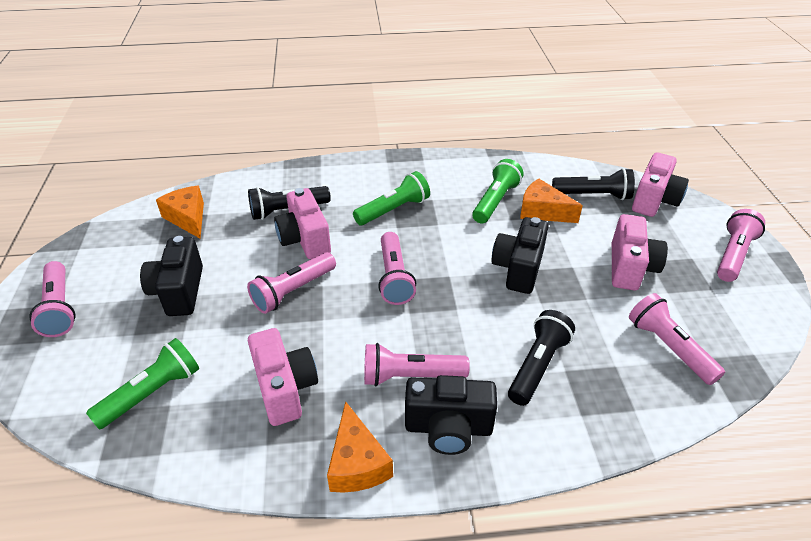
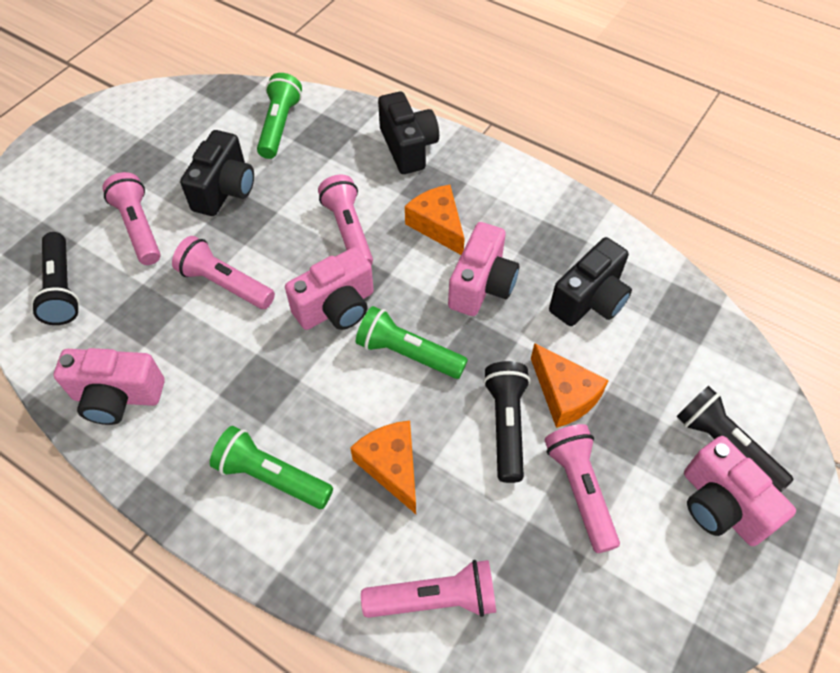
pink flashlight: 6 -> 5

